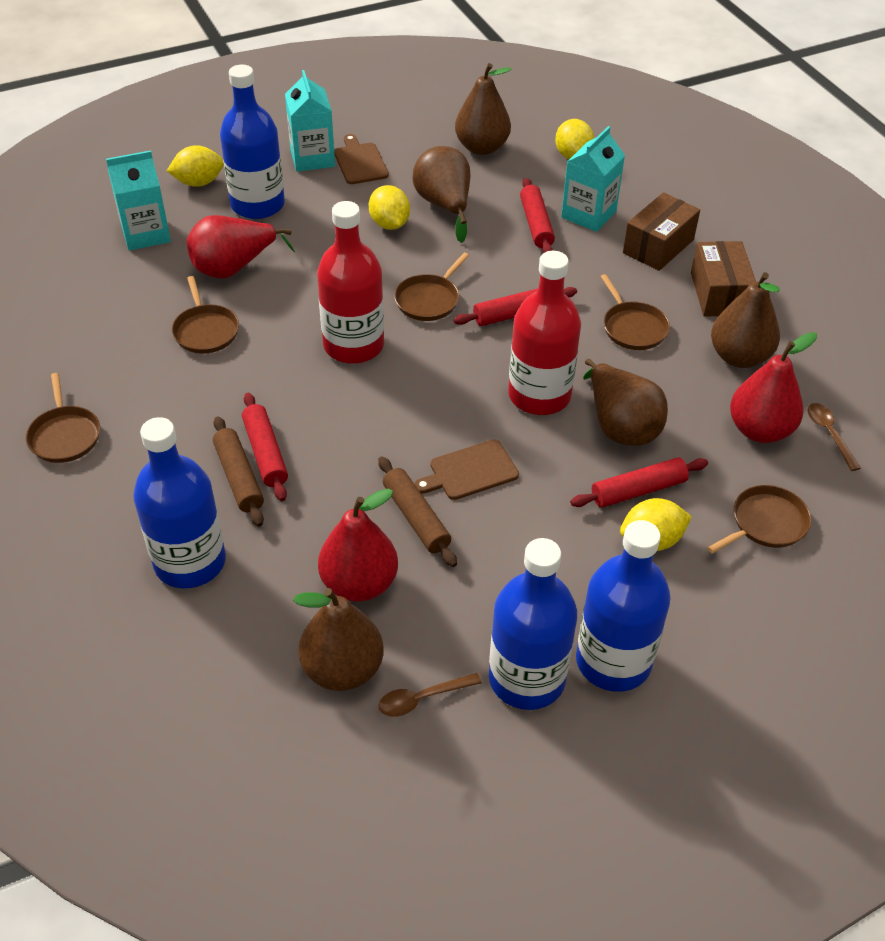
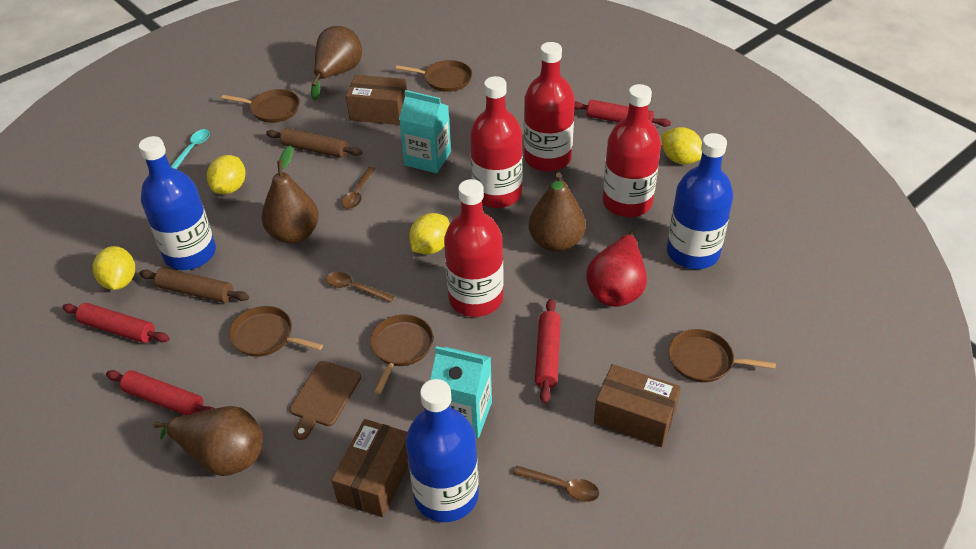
blue bottle: 4 -> 3
brown box: 2 -> 3
brown cutting board: 2 -> 1
brown pear: 5 -> 4
brown spoon: 2 -> 3
red bottle: 2 -> 4
red pear: 3 -> 1
turquoise carton: 3 -> 2
turquoise spoon: 0 -> 1

